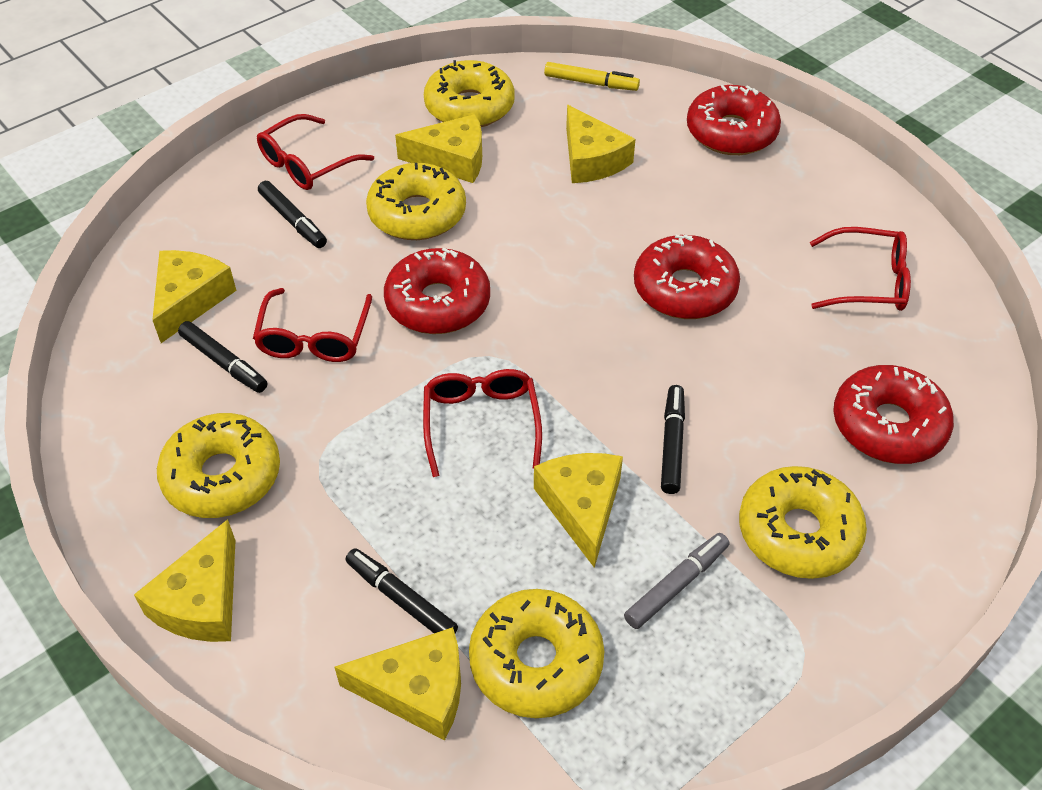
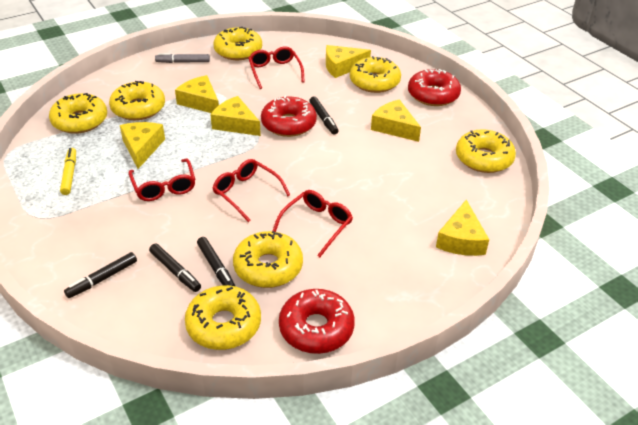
red donut: 4 -> 3
yellow donut: 5 -> 7

